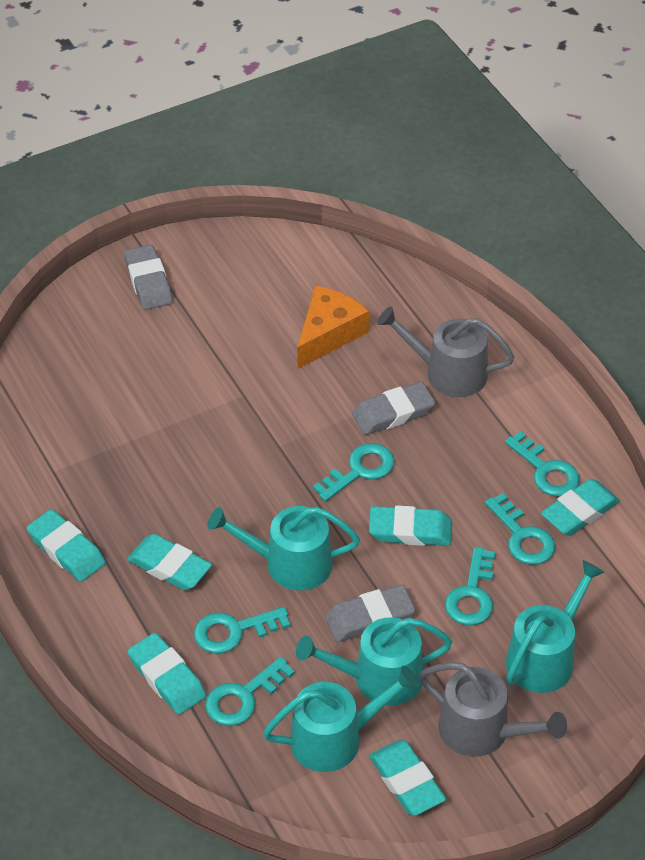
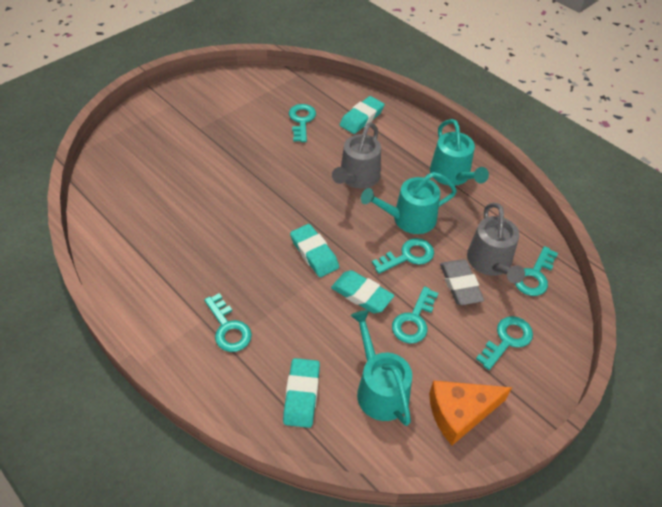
grey eraser: 3 -> 1
turquoise eraser: 6 -> 4
turquoise watering can: 4 -> 3

